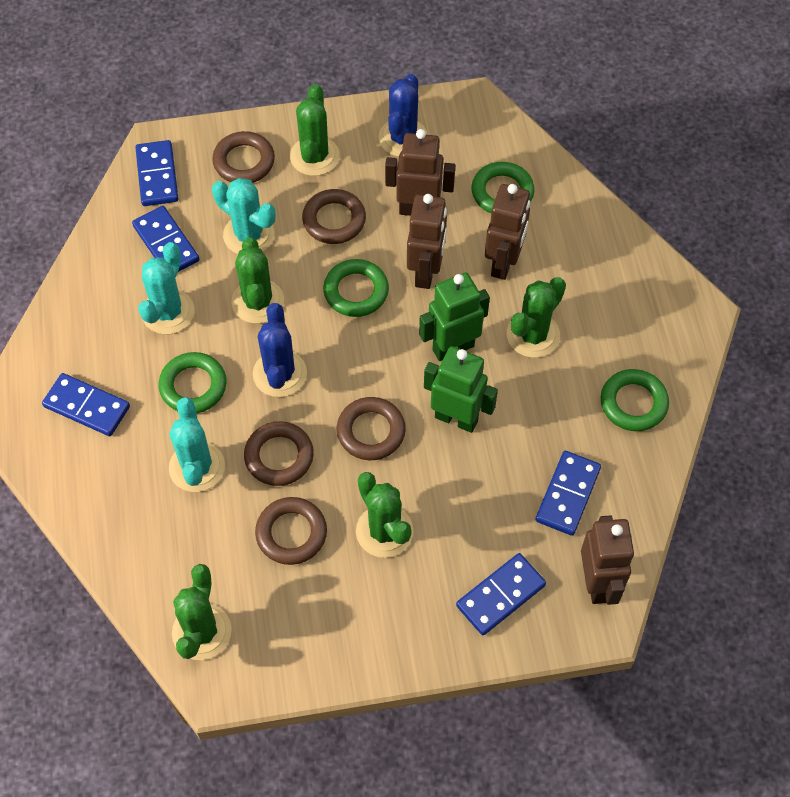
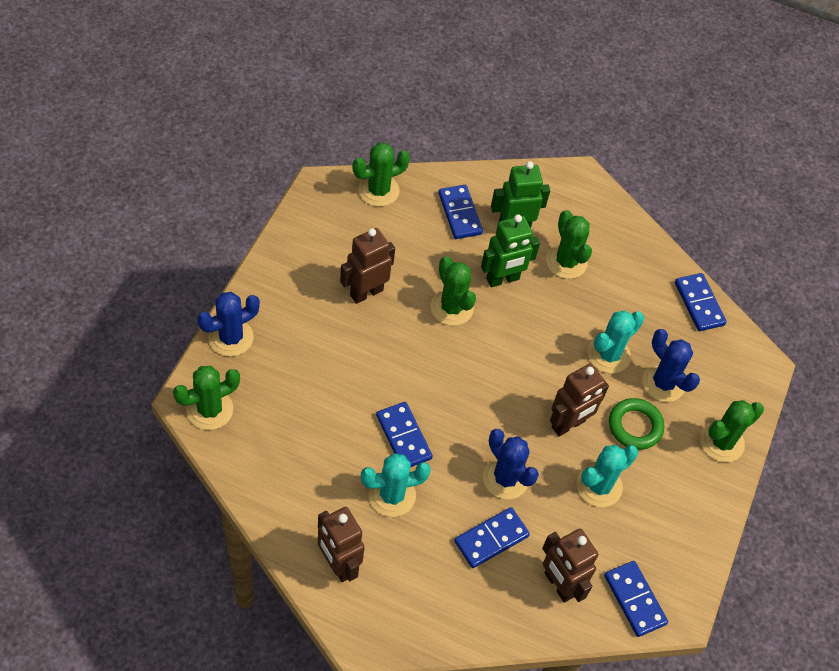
blue cactus: 2 -> 3
brown ring: 5 -> 0
green ring: 4 -> 1

